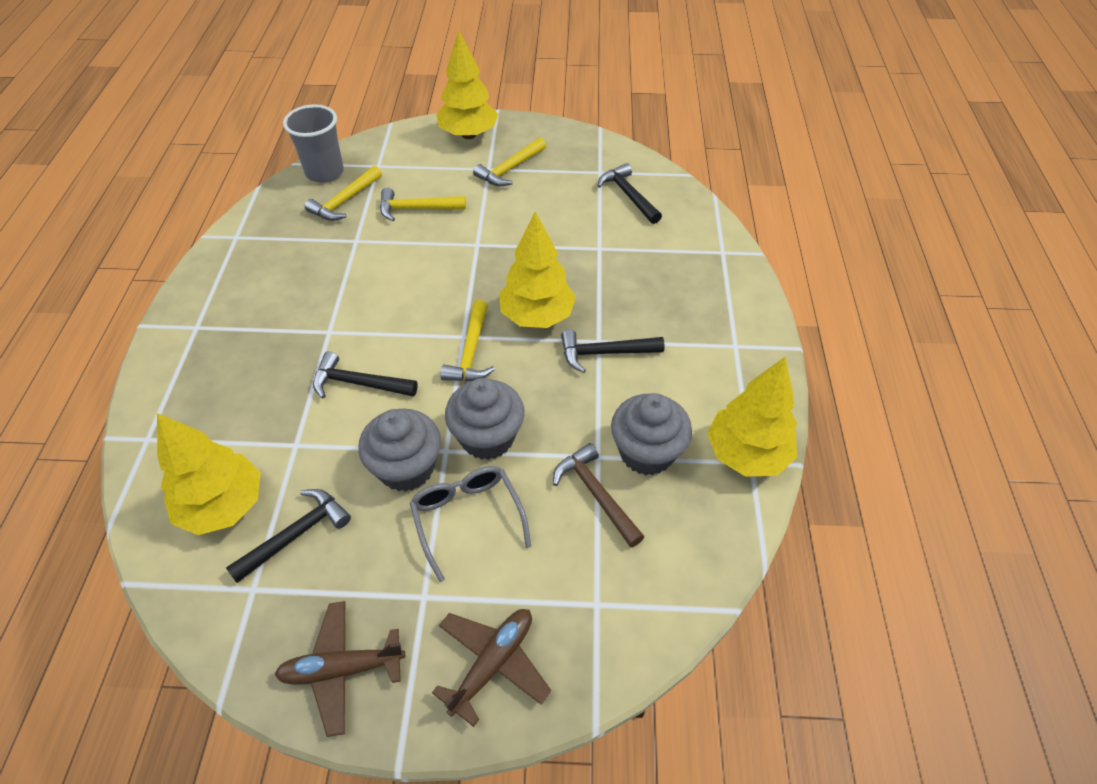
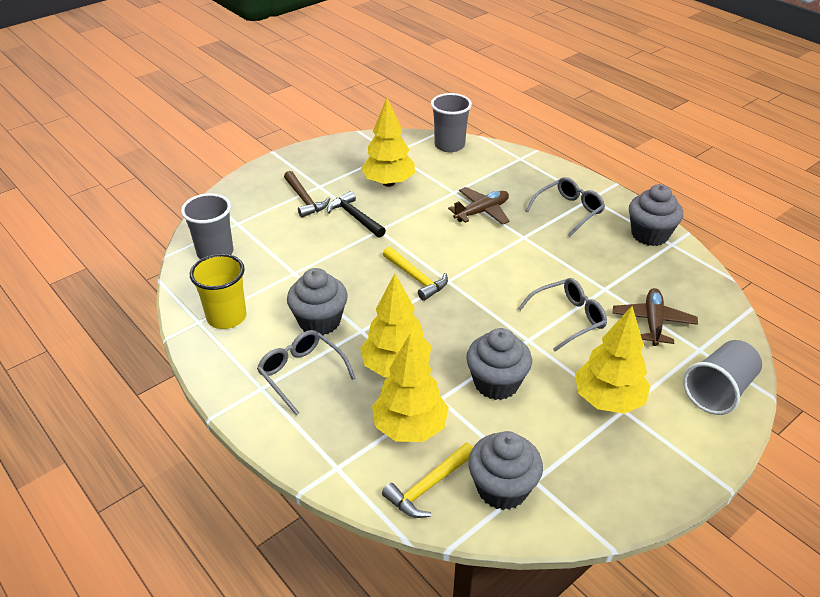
black hammer: 4 -> 1
grey cup: 1 -> 3
grey cupcake: 3 -> 4
grey glasses: 1 -> 3
yellow cup: 0 -> 1
yellow hammer: 4 -> 2

